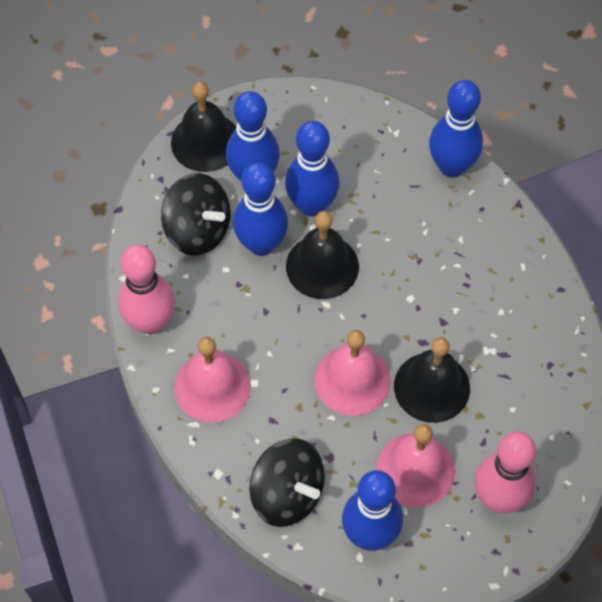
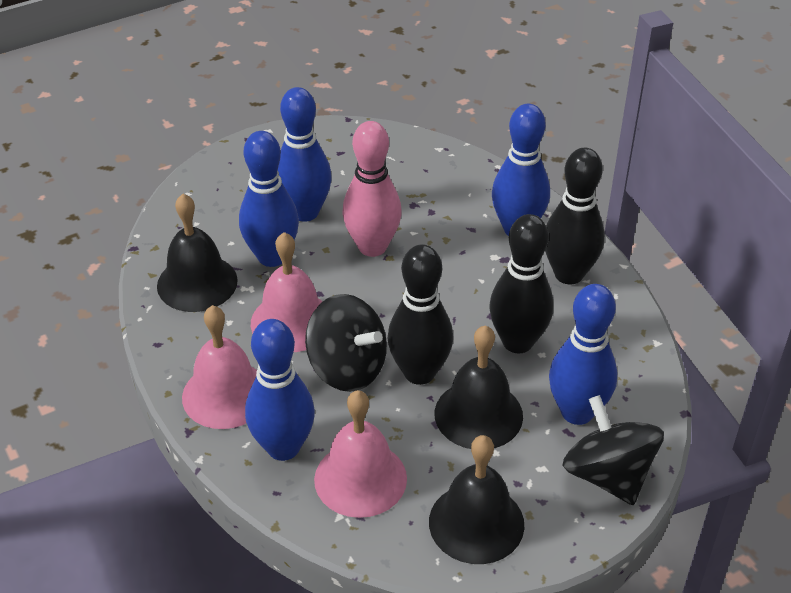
black bowling pin: 0 -> 3
pink bowling pin: 2 -> 1

